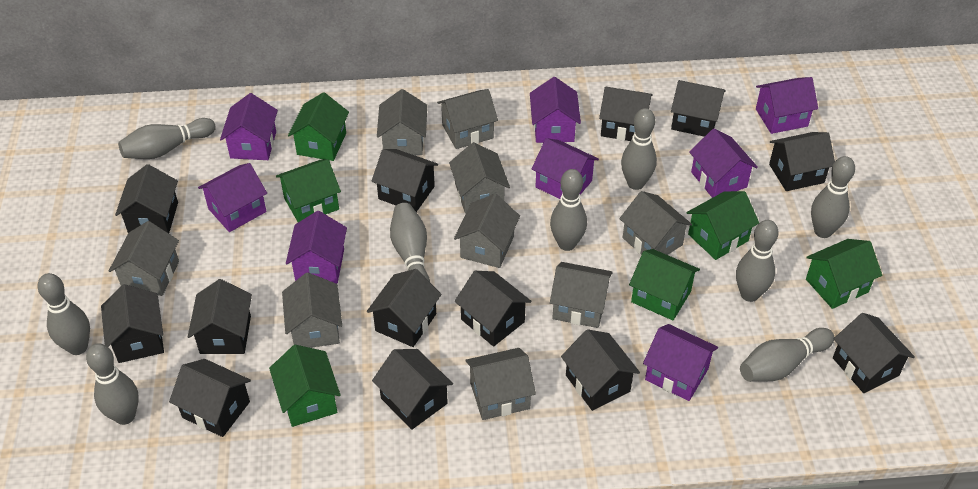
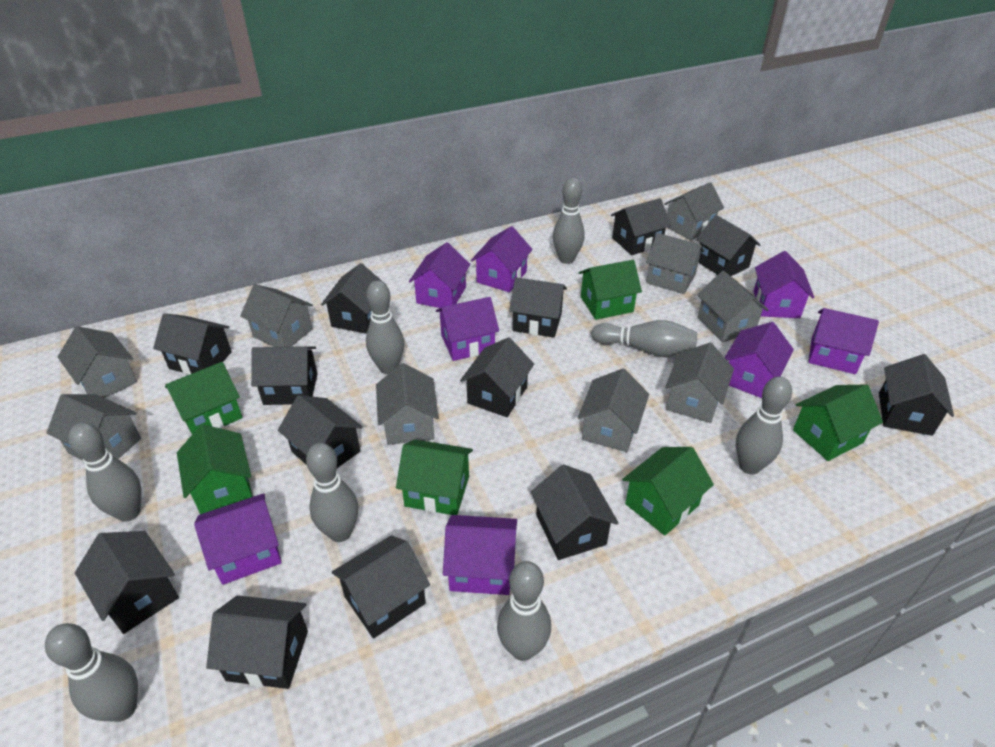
grey bowling pin: 9 -> 8

